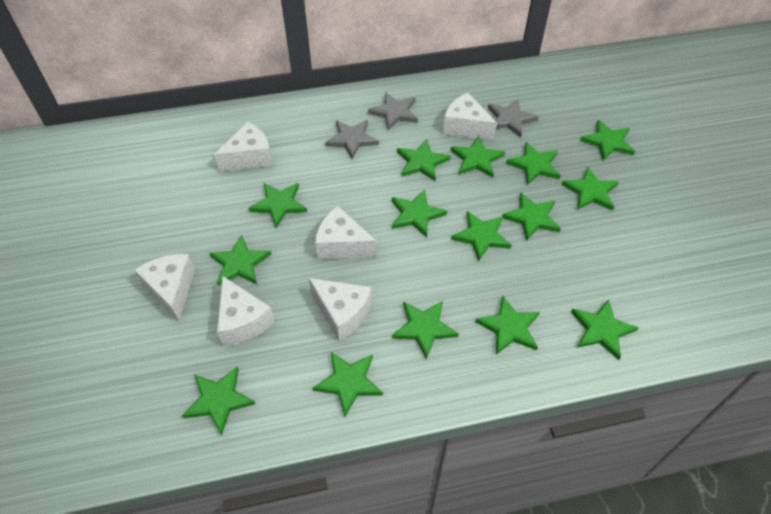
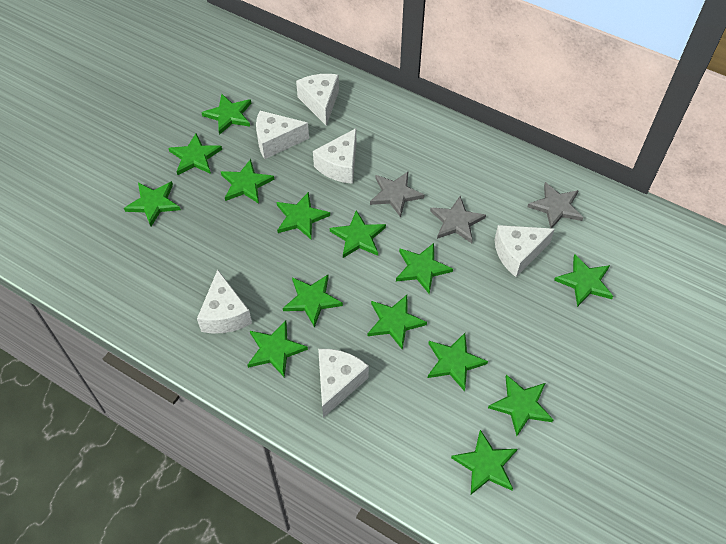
green star: 15 -> 14

